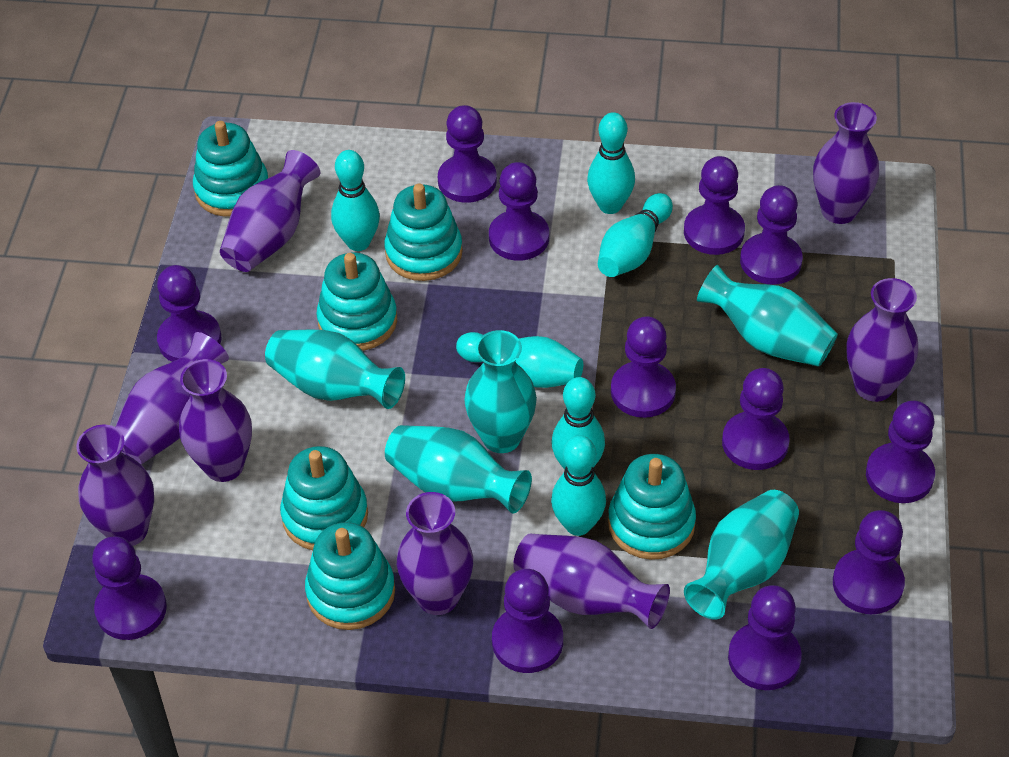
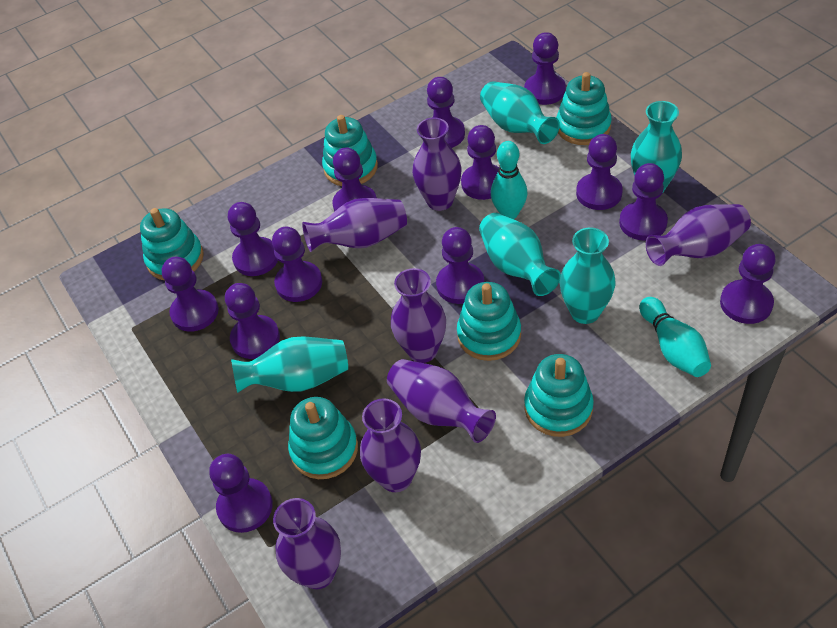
purple pawn: 12 -> 13
purple vase: 8 -> 7
turquoise bowling pin: 6 -> 2

